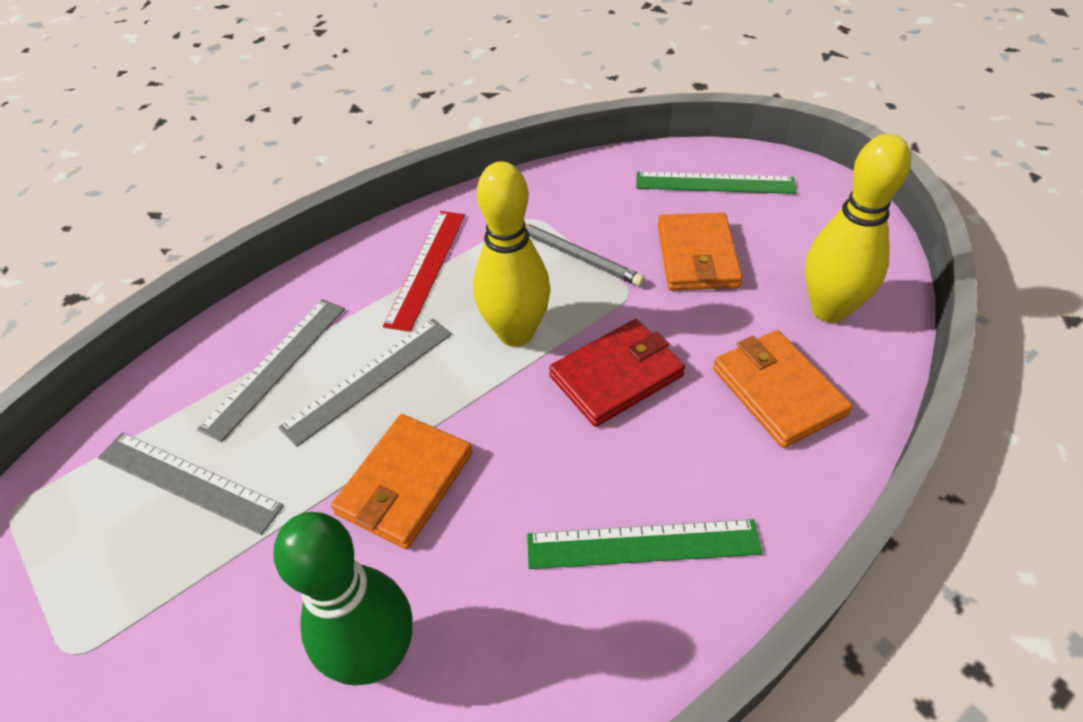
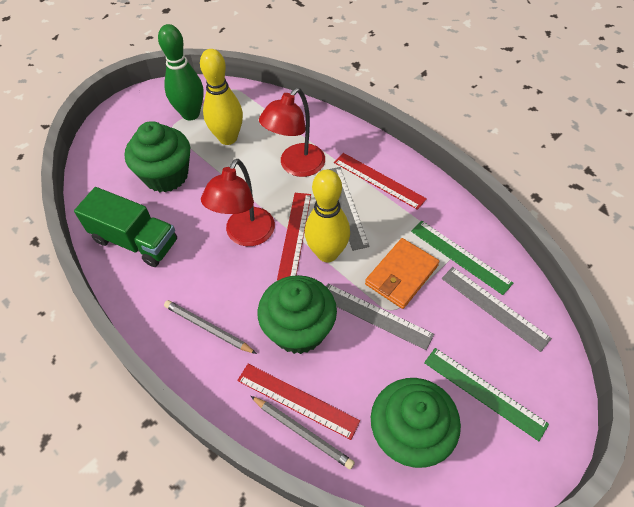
green cupcake: 0 -> 3
green truck: 0 -> 1
grey pencil: 1 -> 2
orange wallet: 3 -> 1
red lamp: 0 -> 2
red ruler: 1 -> 3
red wallet: 1 -> 0

